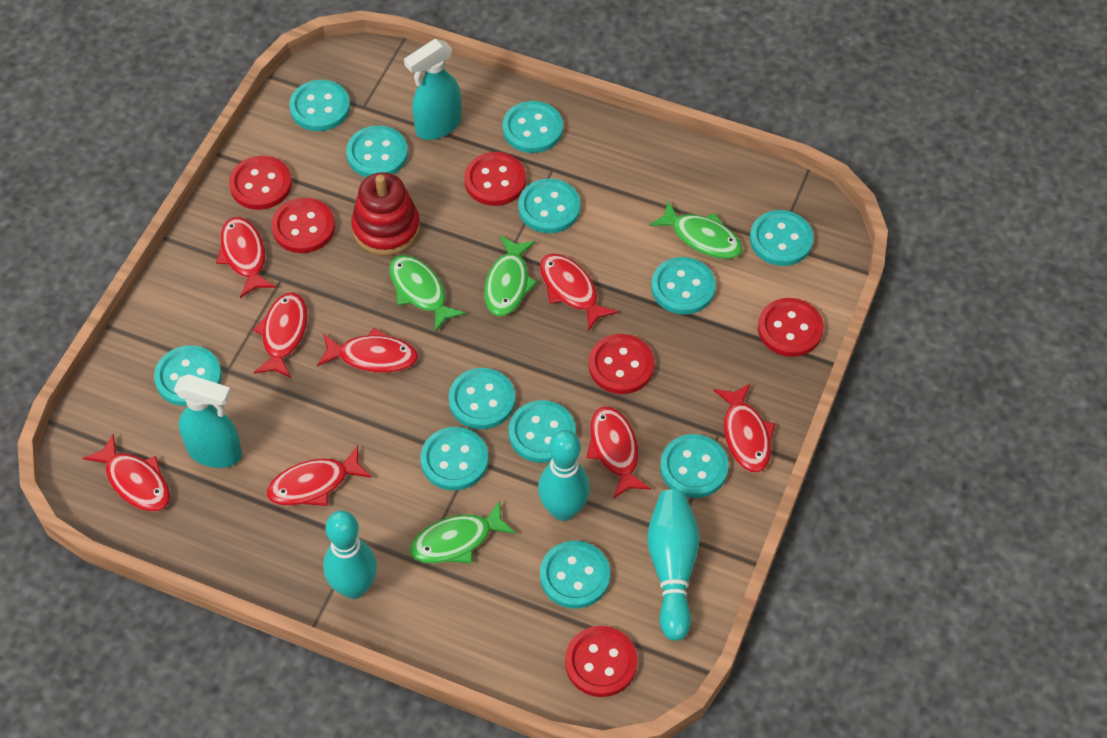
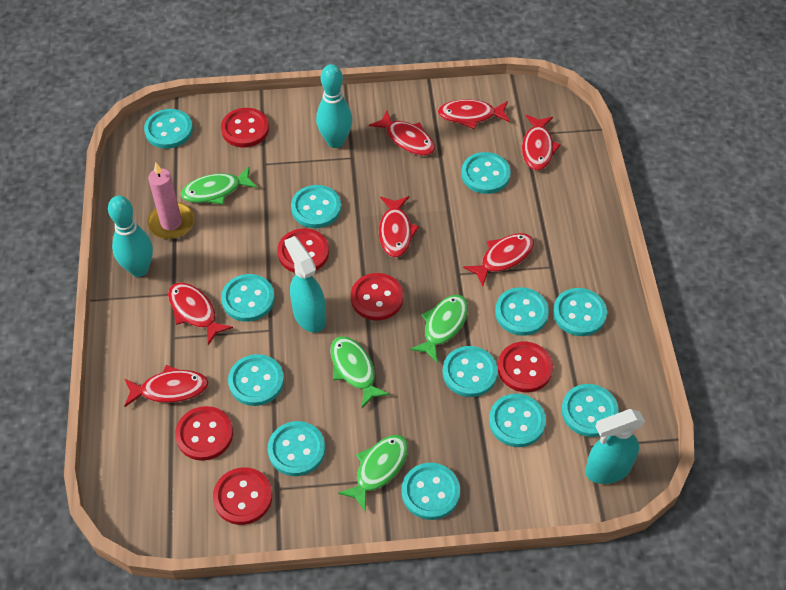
pink candle: 0 -> 1
red fish: 8 -> 7
red stacking toy: 1 -> 0
turquoise bowling pin: 3 -> 2

